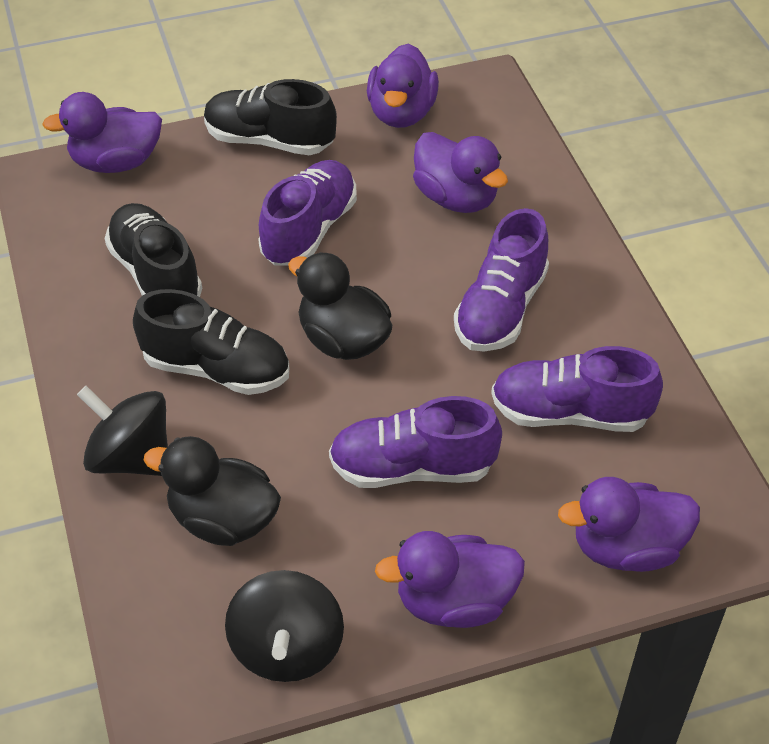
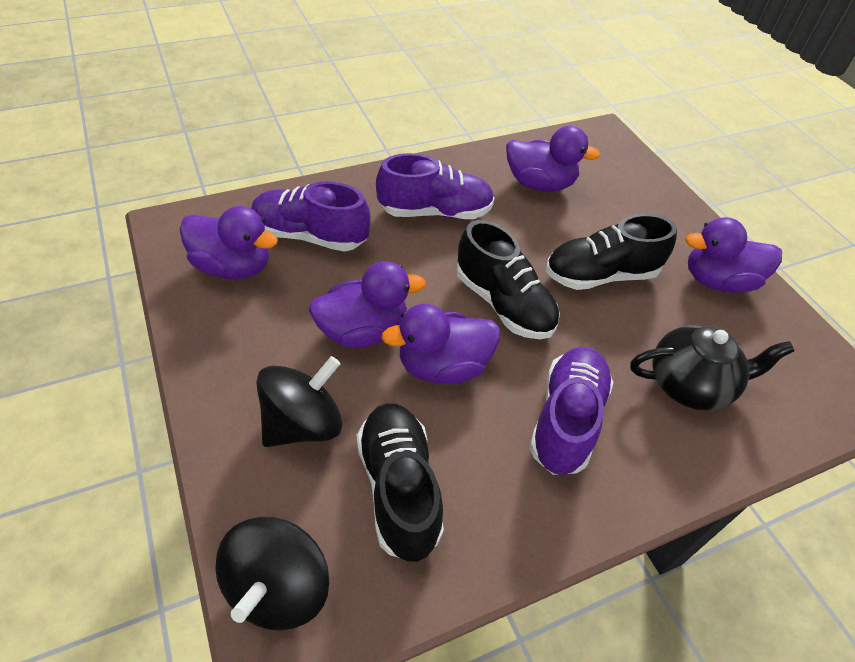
black duck: 2 -> 0
black teapot: 0 -> 1
purple shoe: 4 -> 3

